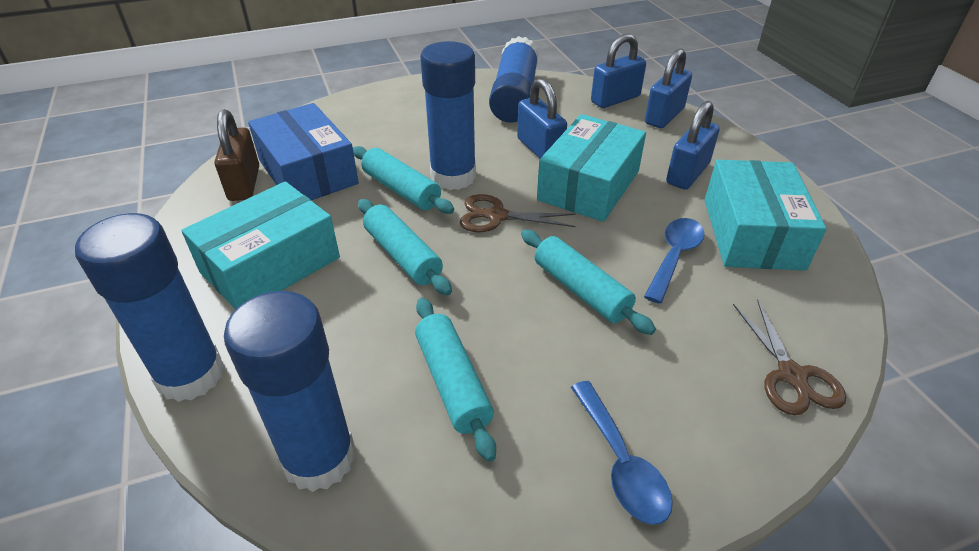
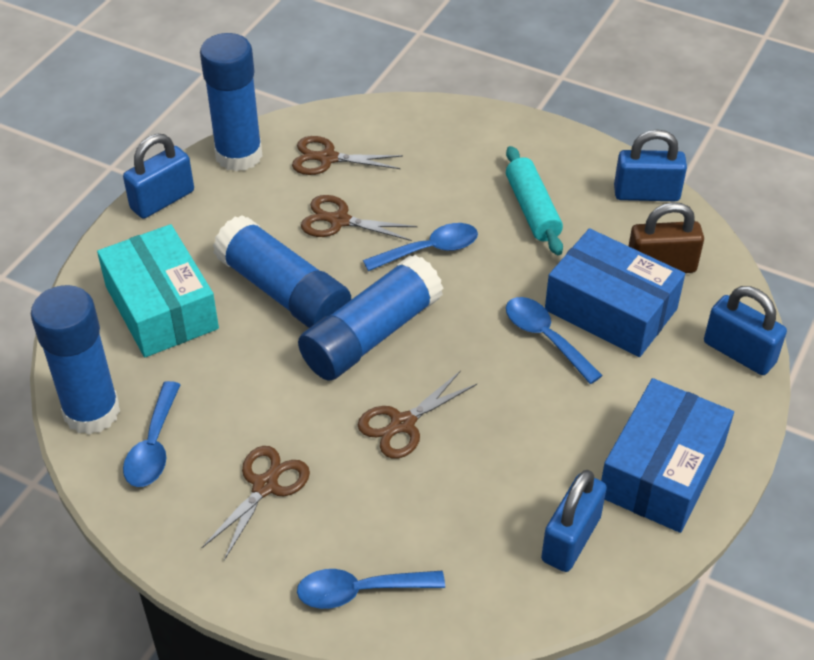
blue box: 1 -> 2
blue spoon: 2 -> 4
brown scissors: 2 -> 4
turquoise box: 3 -> 1
turquoise rolling pin: 4 -> 1

